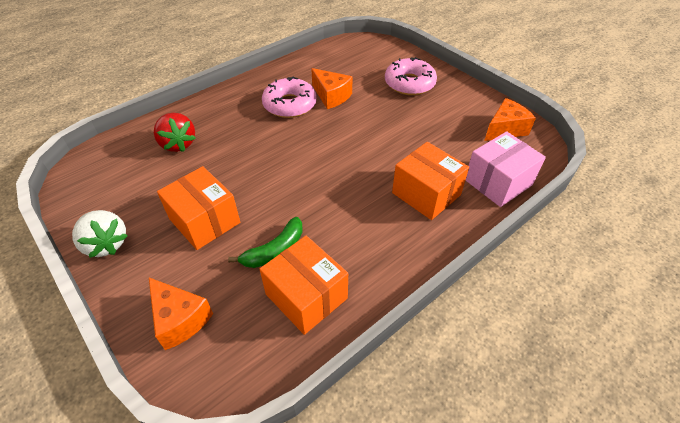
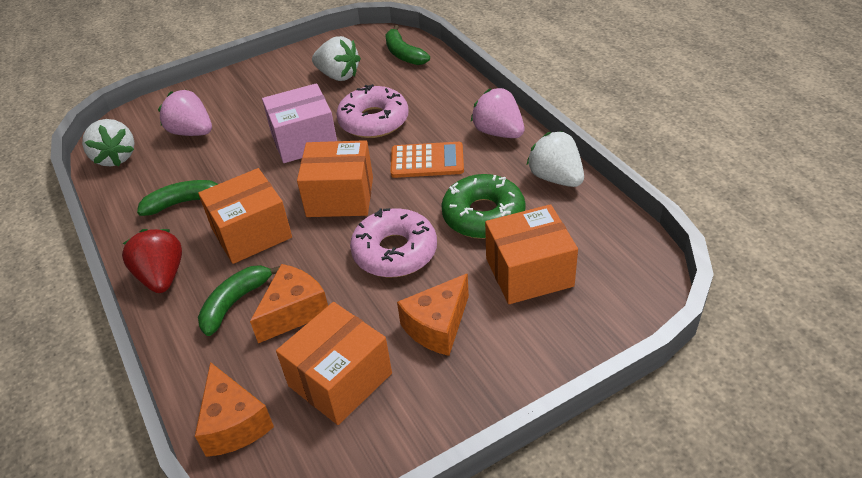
green banana: 1 -> 3
green donut: 0 -> 1
orange box: 3 -> 4
orange calculator: 0 -> 1
pink strawberry: 0 -> 2
white strawberry: 1 -> 3

